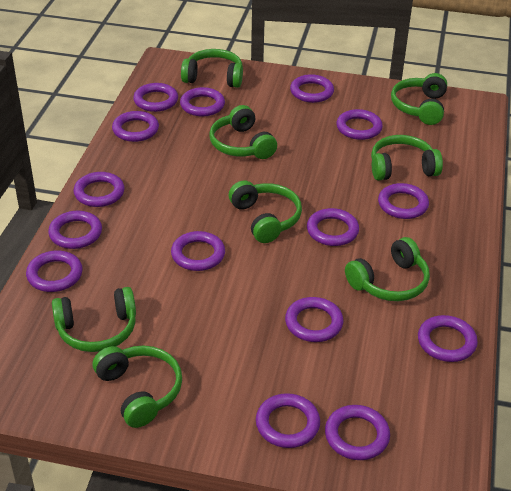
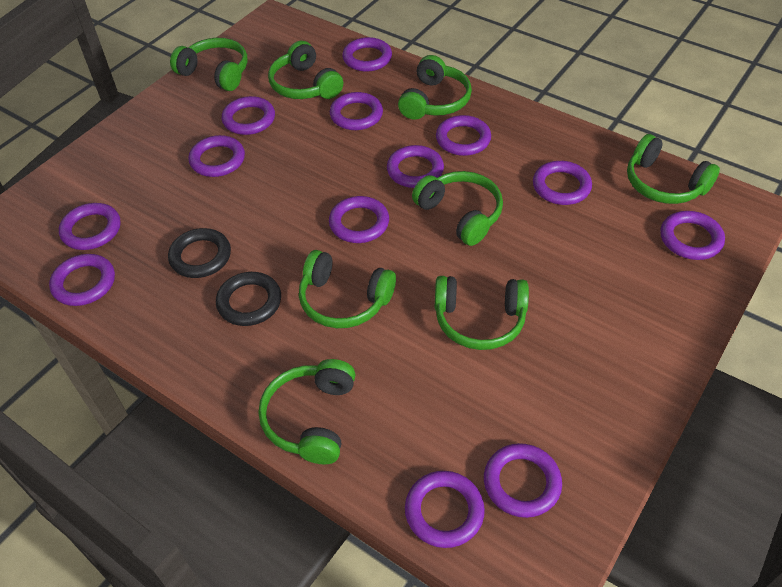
black ring: 0 -> 2
purple ring: 15 -> 13

